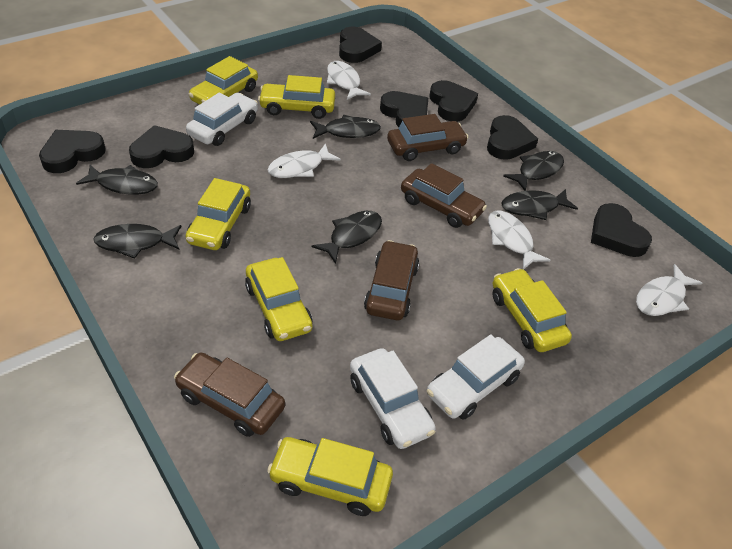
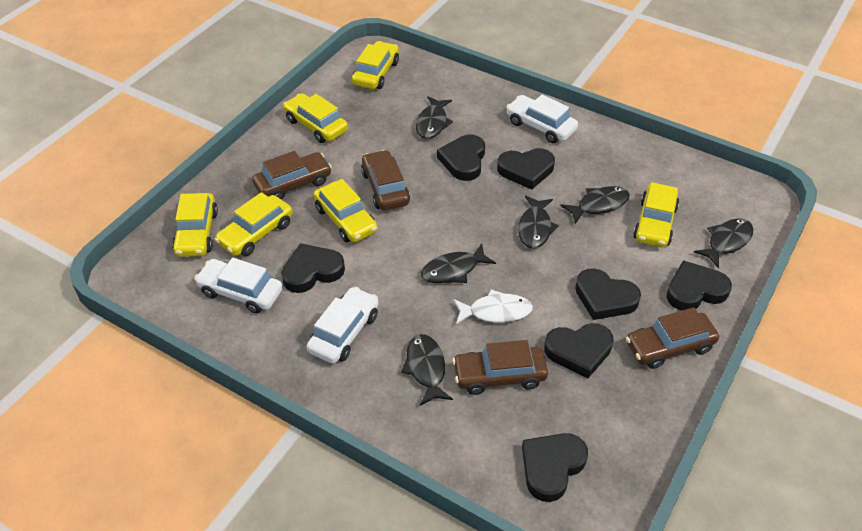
white fish: 4 -> 1

